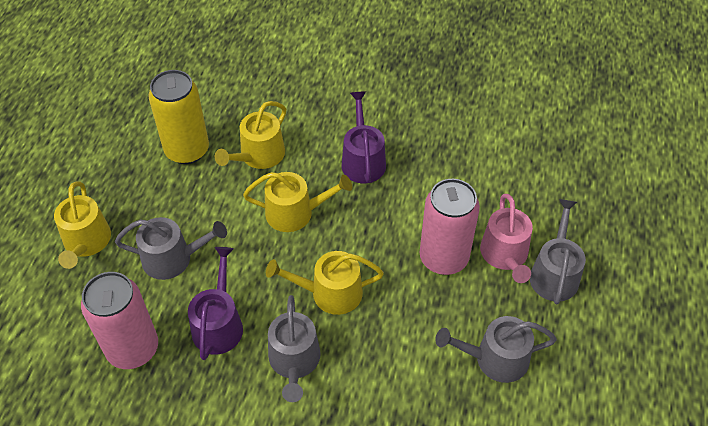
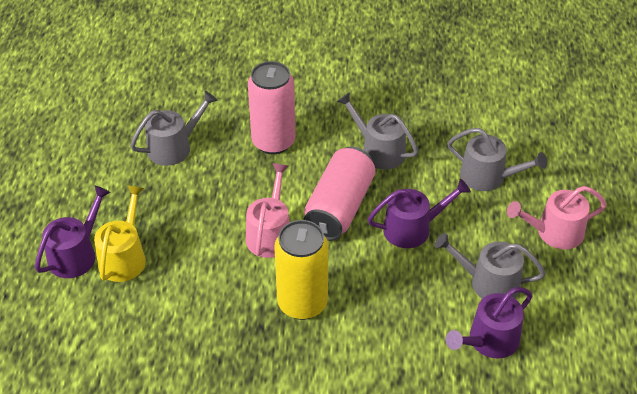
pink watering can: 1 -> 2
purple watering can: 2 -> 3
yellow watering can: 4 -> 1

